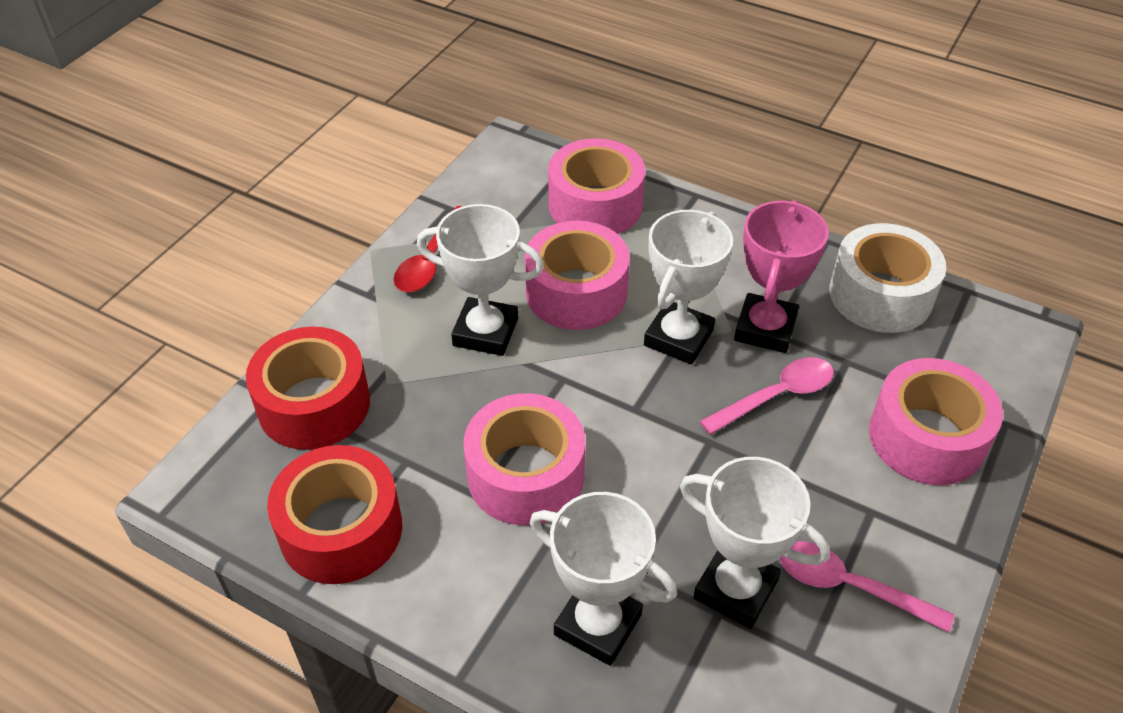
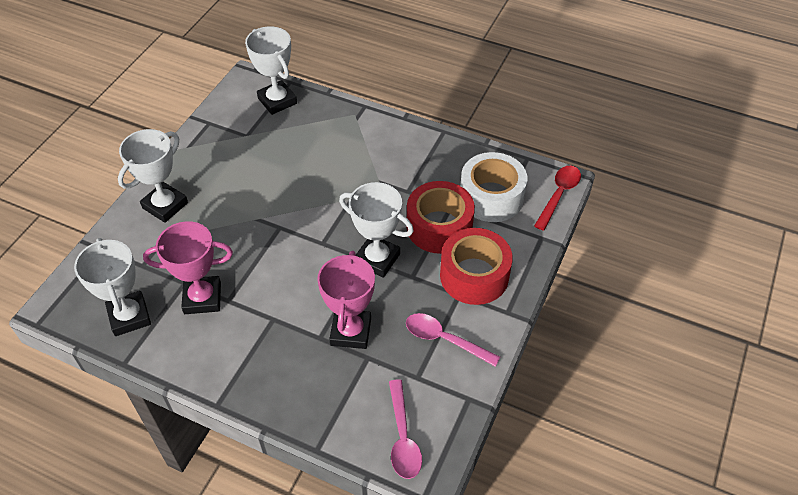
pink tape: 4 -> 0
pink trophy: 1 -> 2

